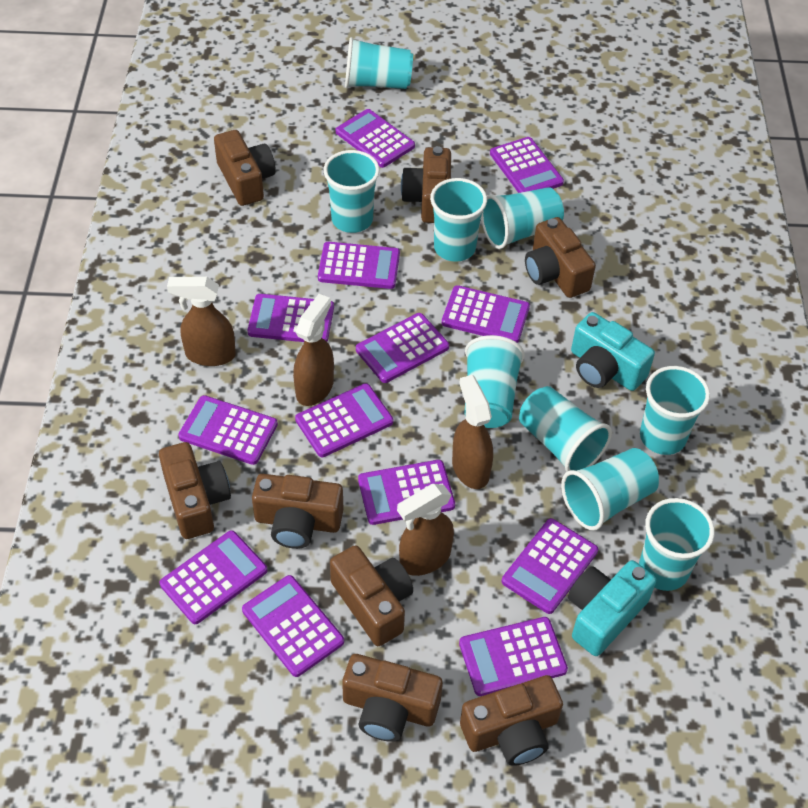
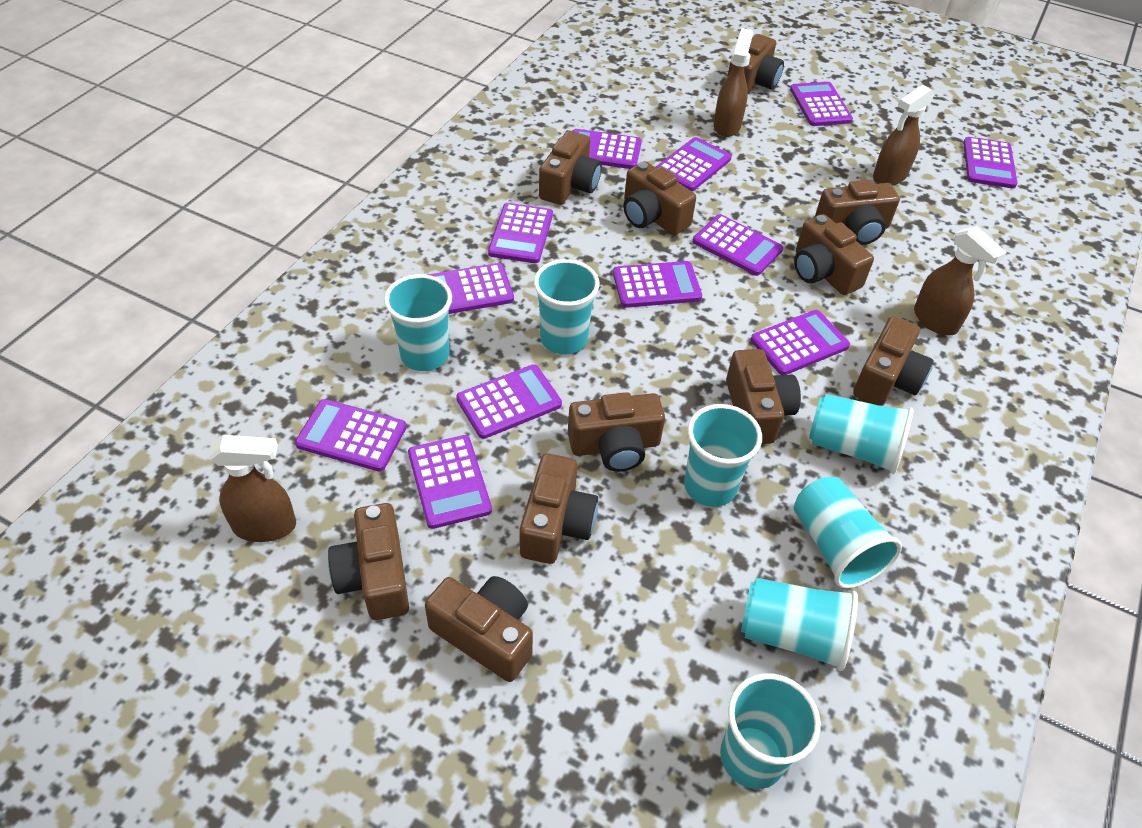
brown camera: 8 -> 11
purple calculator: 13 -> 12
turquoise camera: 2 -> 0
turquoise cup: 9 -> 7

